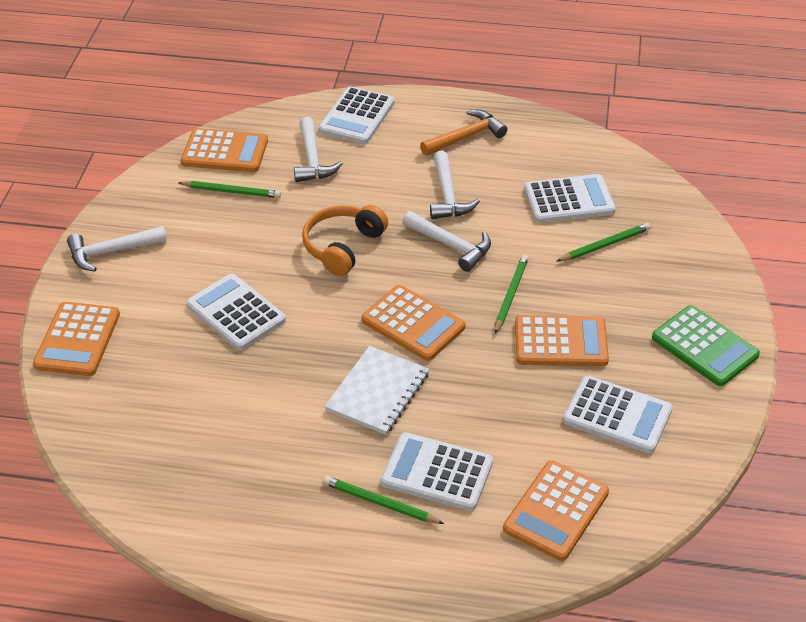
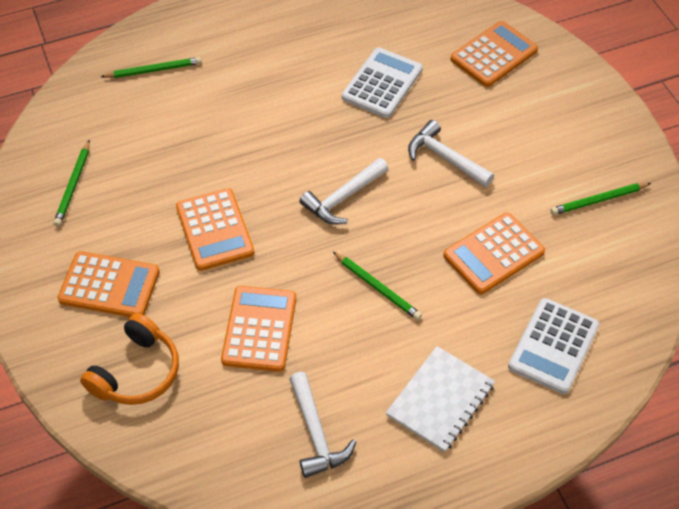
green calculator: 1 -> 0
orange hammer: 1 -> 0
white calculator: 5 -> 2
white hammer: 4 -> 3

